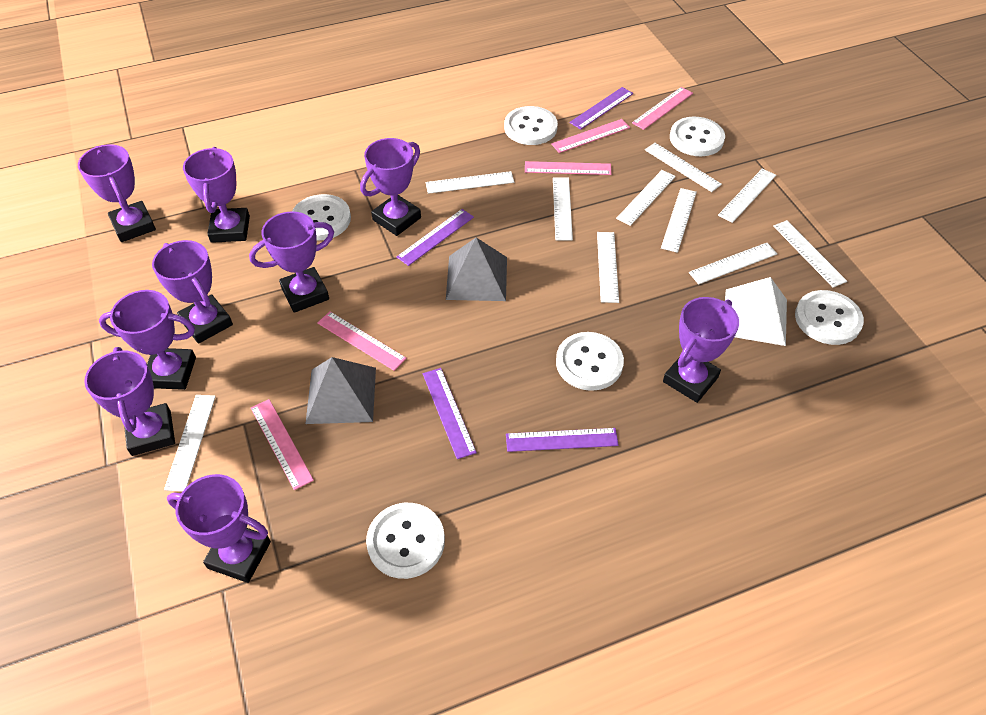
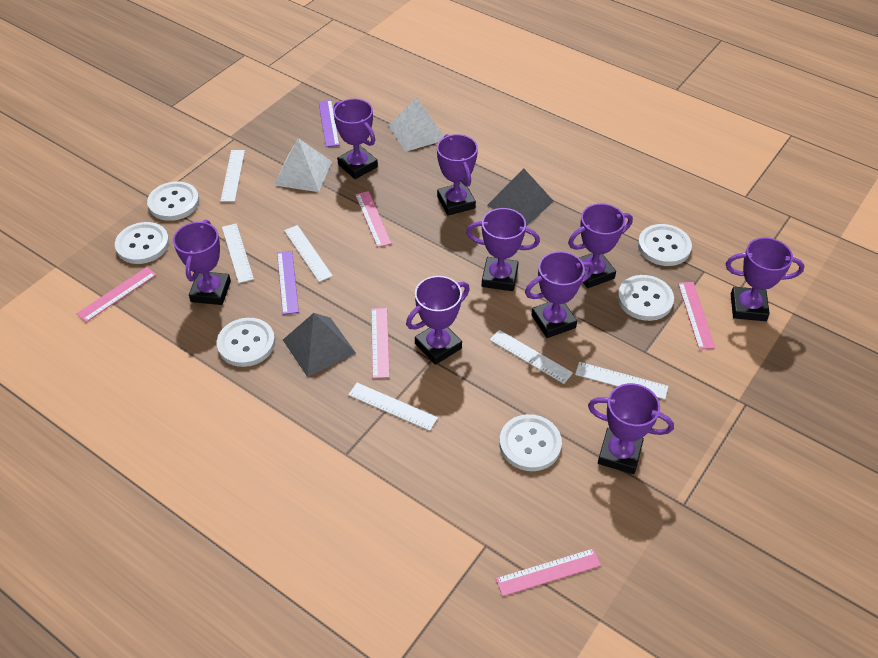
purple ruler: 4 -> 2
white pyramid: 1 -> 2
white ruler: 10 -> 6

